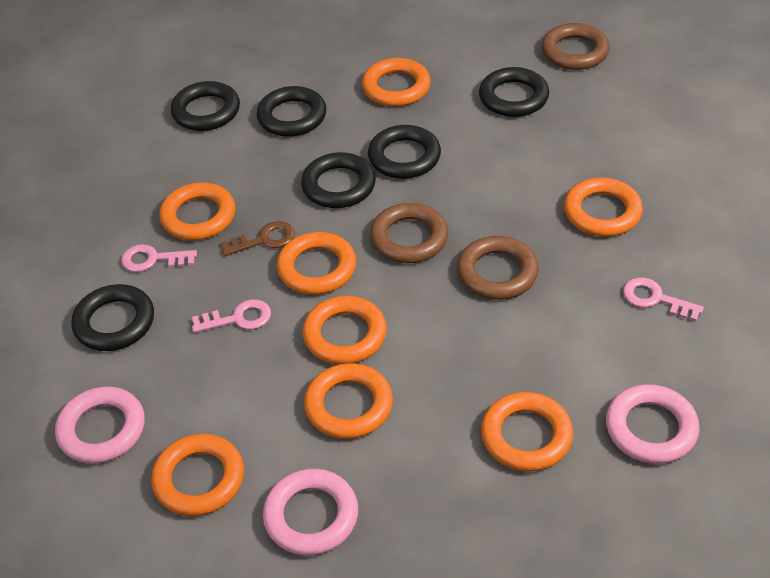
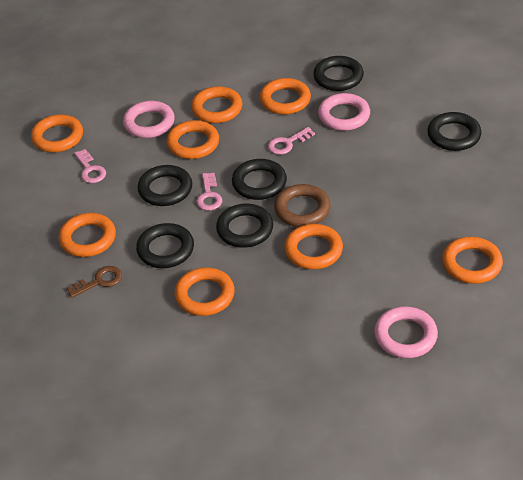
brown ring: 3 -> 1

